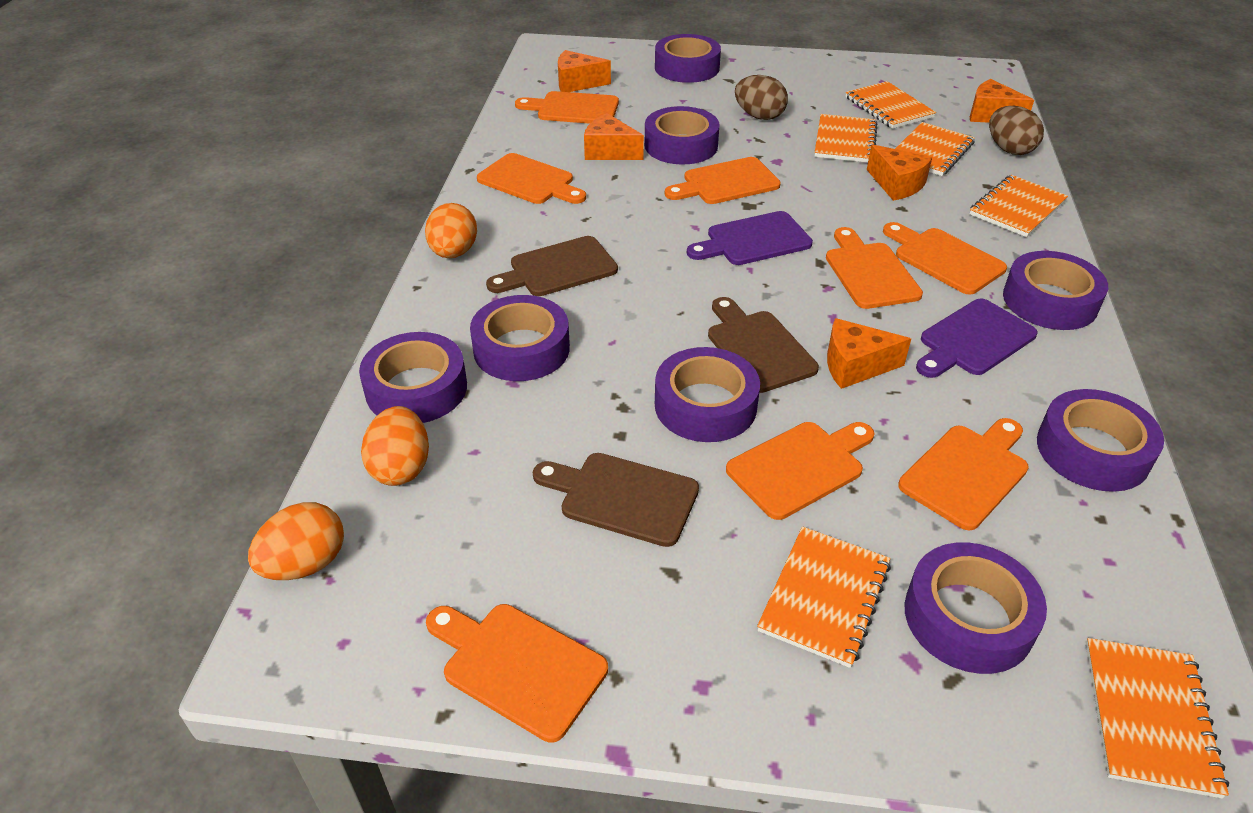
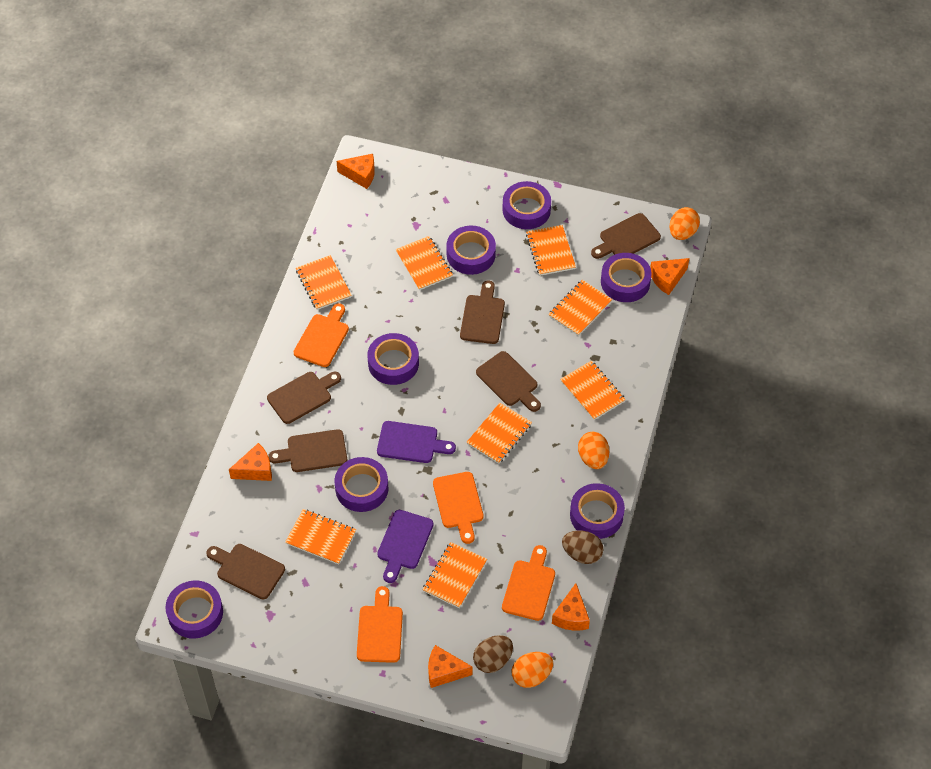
brown cutting board: 3 -> 6
orange cutting board: 8 -> 4
orange notebook: 6 -> 8
purple tape: 8 -> 7

